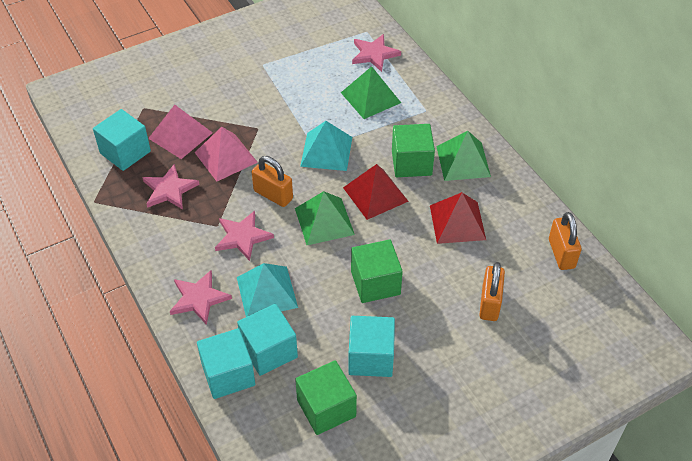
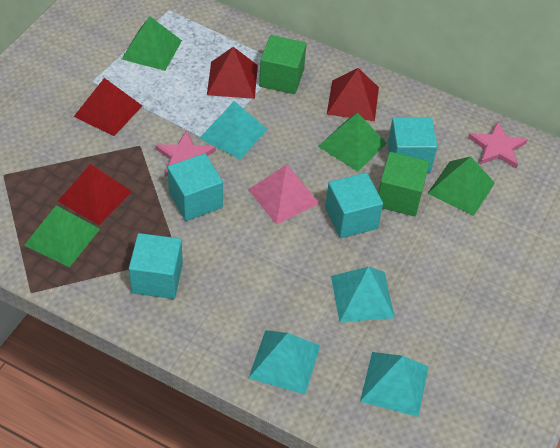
green cube: 3 -> 2
green pyramid: 3 -> 4
orange padlock: 3 -> 0
pink pyramid: 2 -> 1
pink star: 4 -> 2
red pyramid: 2 -> 4
turquoise pyramid: 2 -> 4

